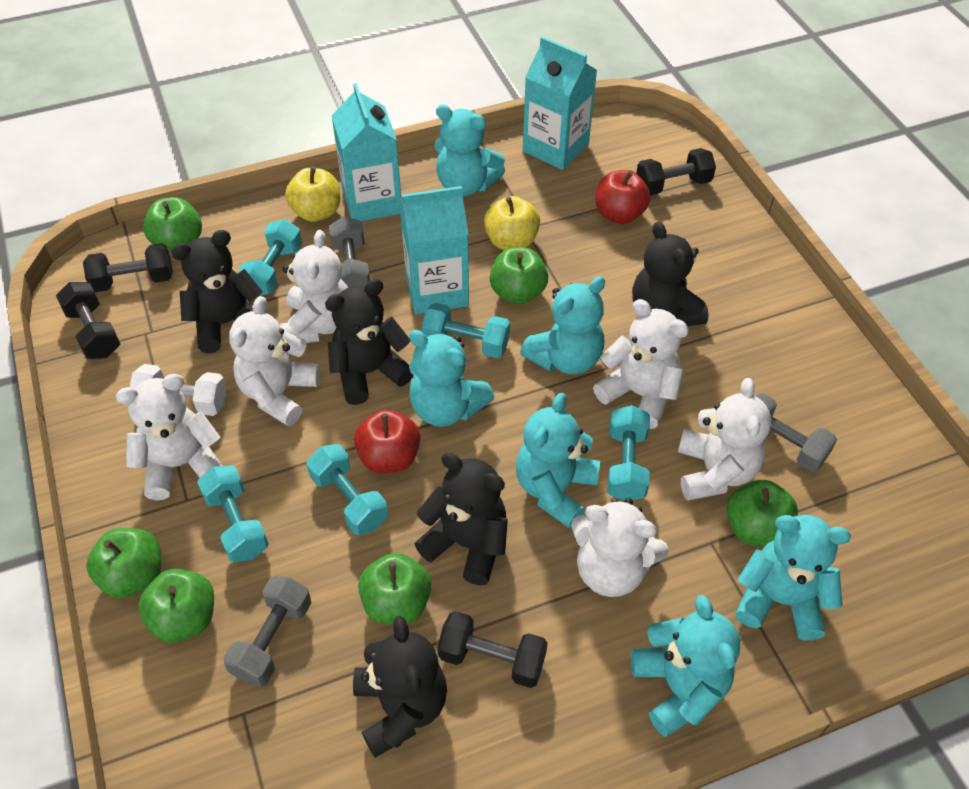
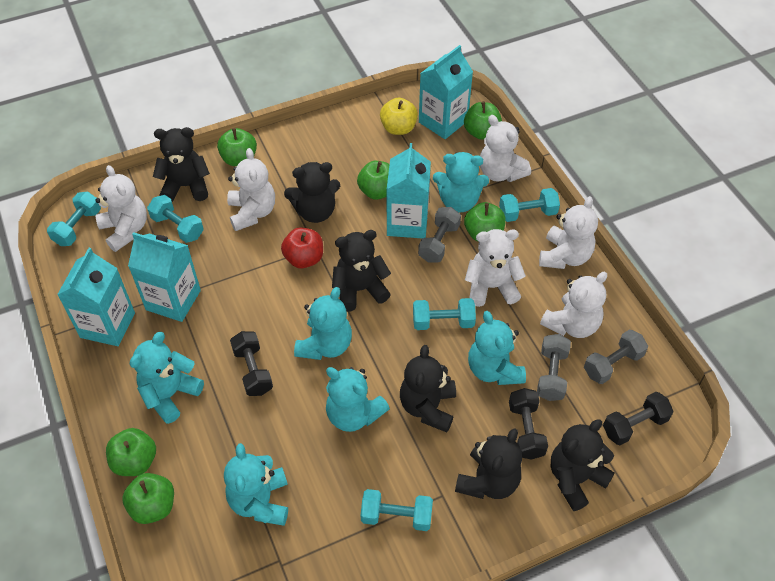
black dumbbell: 4 -> 3
black teddy bear: 5 -> 6
red apple: 2 -> 1
turquoise carton: 3 -> 4
white dumbbell: 1 -> 0
yellow apple: 2 -> 1

